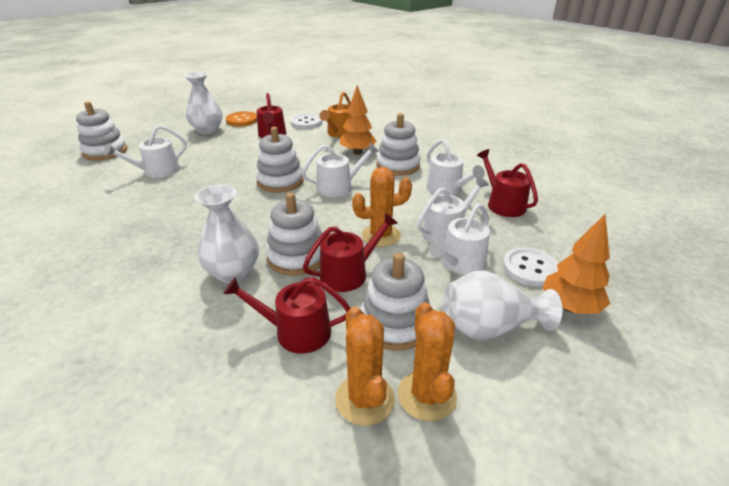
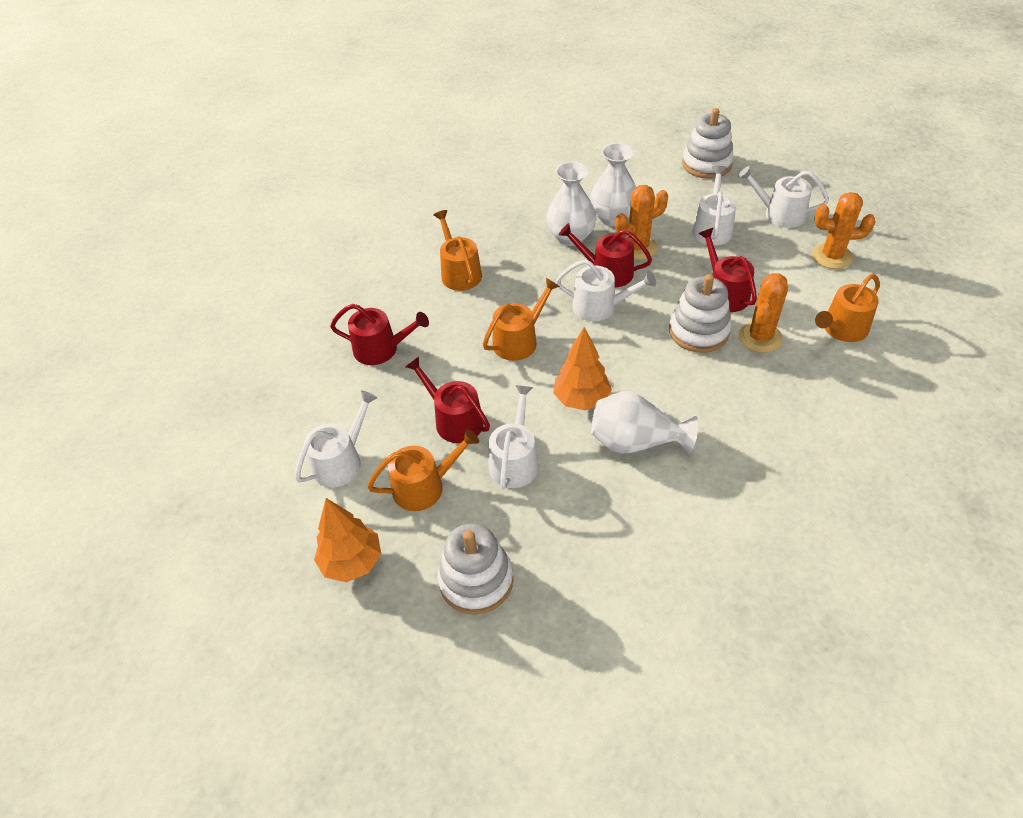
orange button: 1 -> 0
orange watering can: 1 -> 4
white button: 2 -> 0
white stacking toy: 5 -> 3

